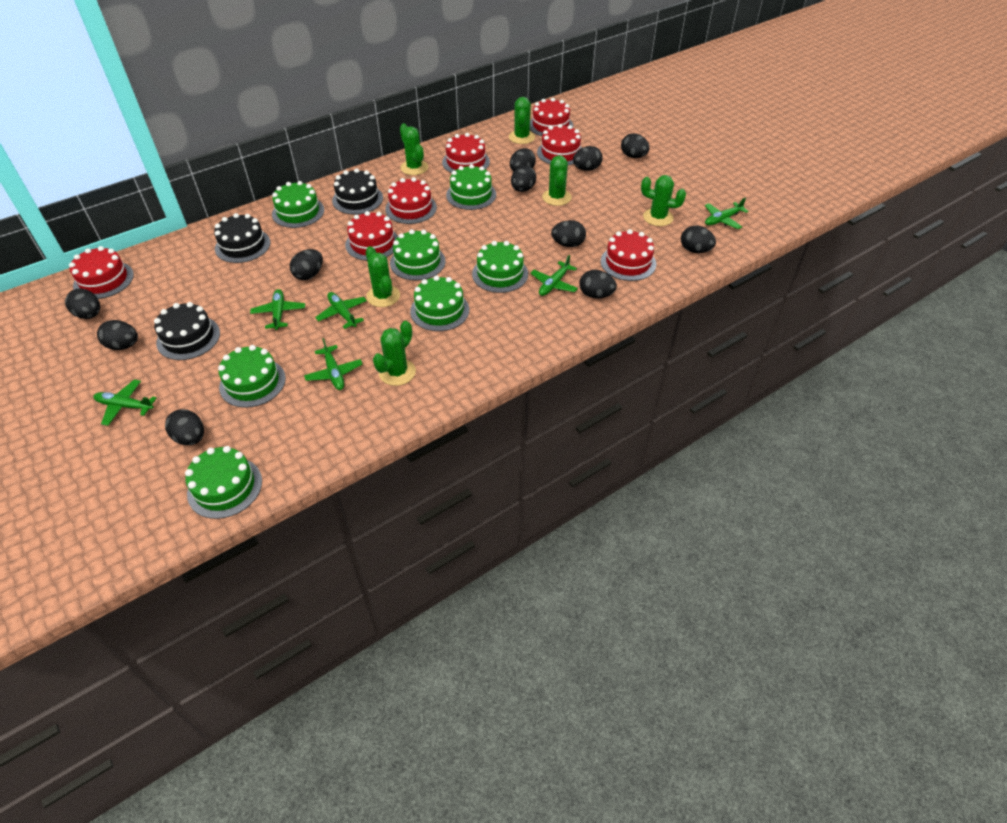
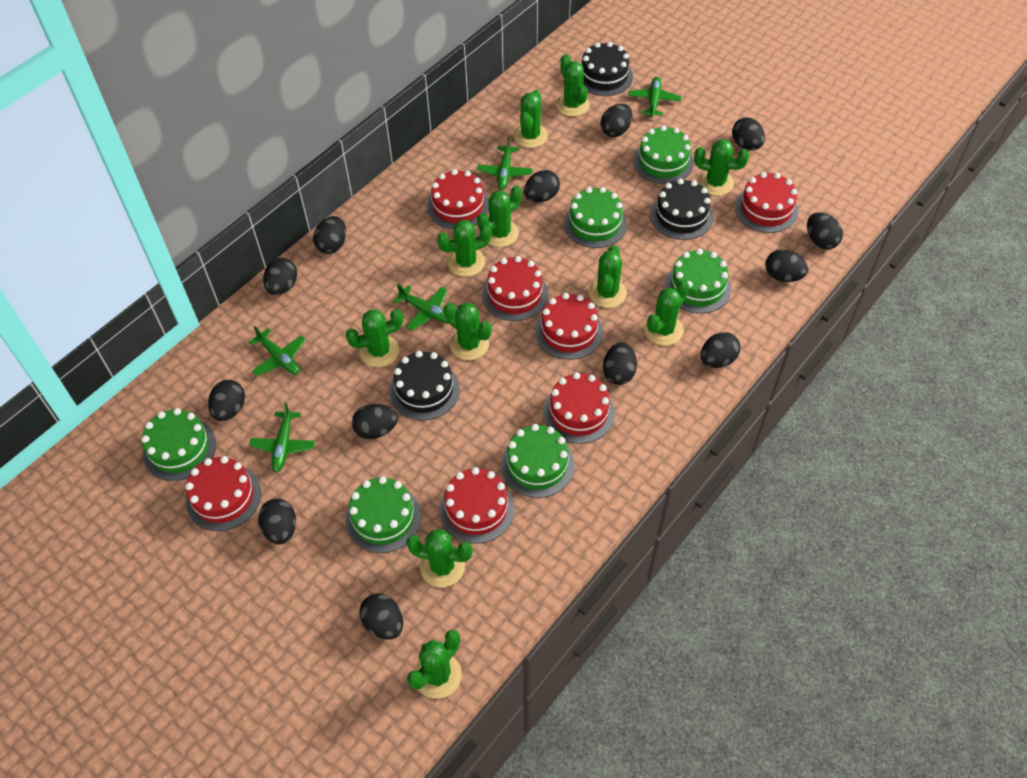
black egg: 11 -> 13
green cactus: 6 -> 11
green cake: 7 -> 6
green plane: 6 -> 5

